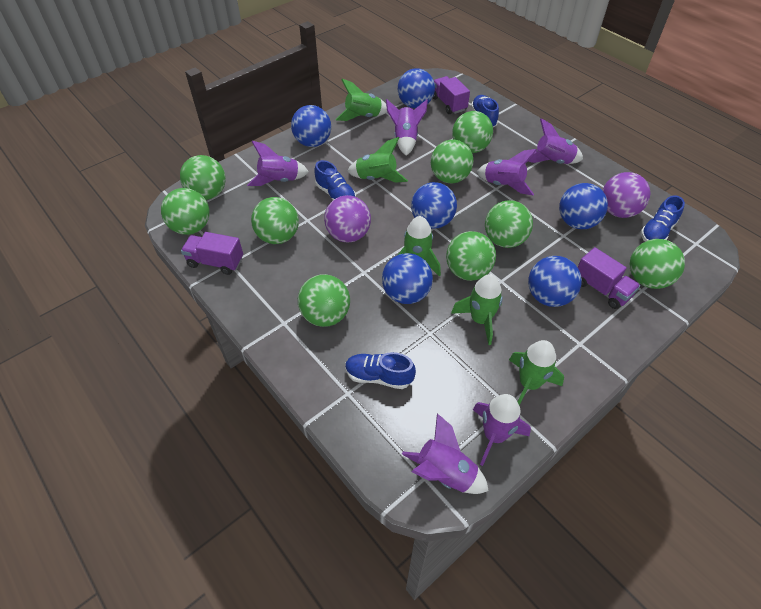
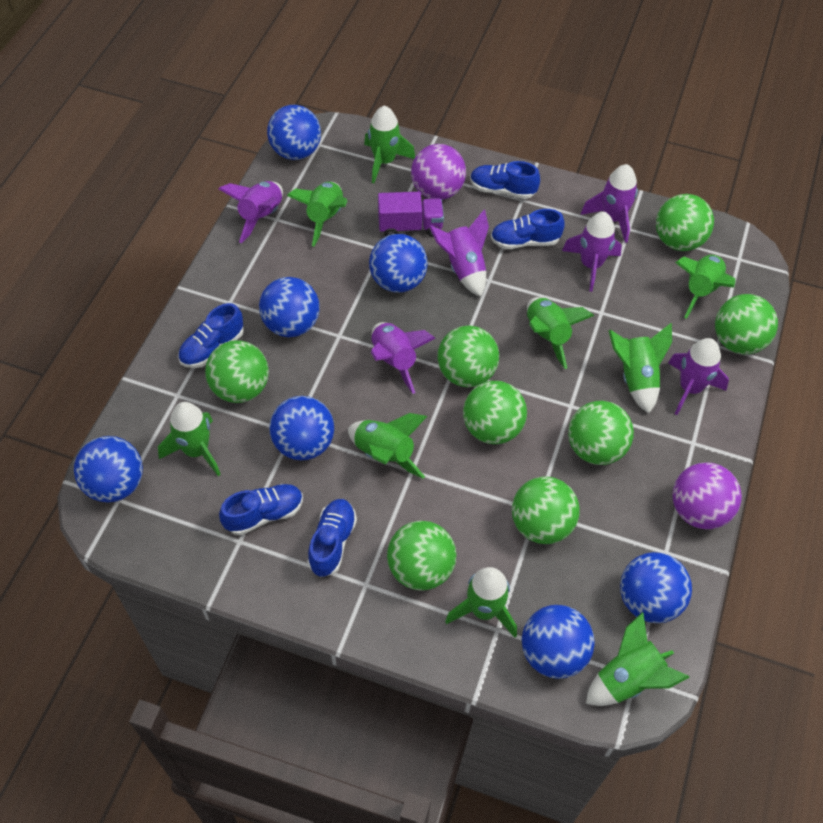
blue ball: 6 -> 7
blue shoe: 4 -> 5
green ball: 9 -> 8
green rocket: 5 -> 9
purple truck: 3 -> 1

